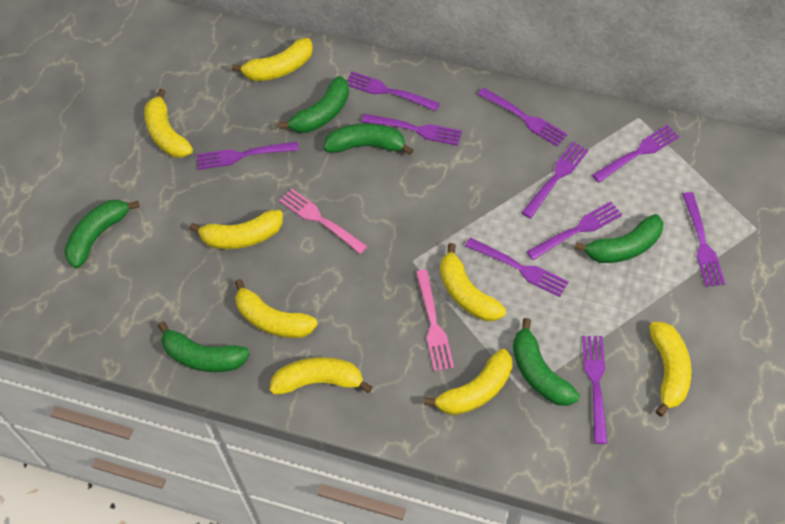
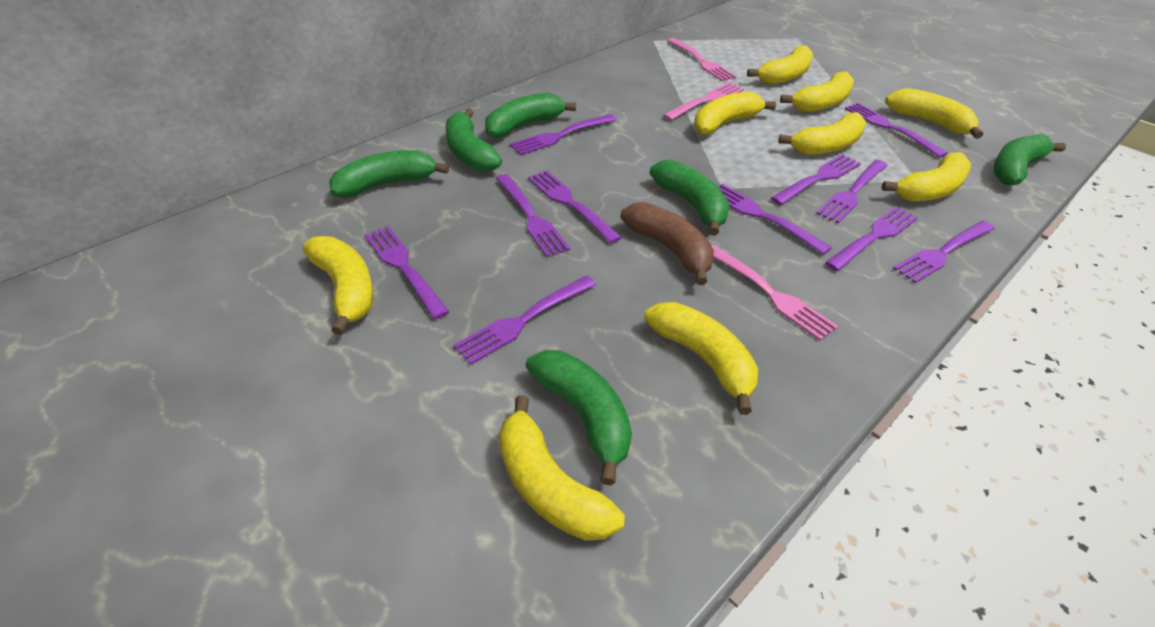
brown banana: 0 -> 1
pink fork: 2 -> 3
purple fork: 10 -> 11
yellow banana: 8 -> 9

